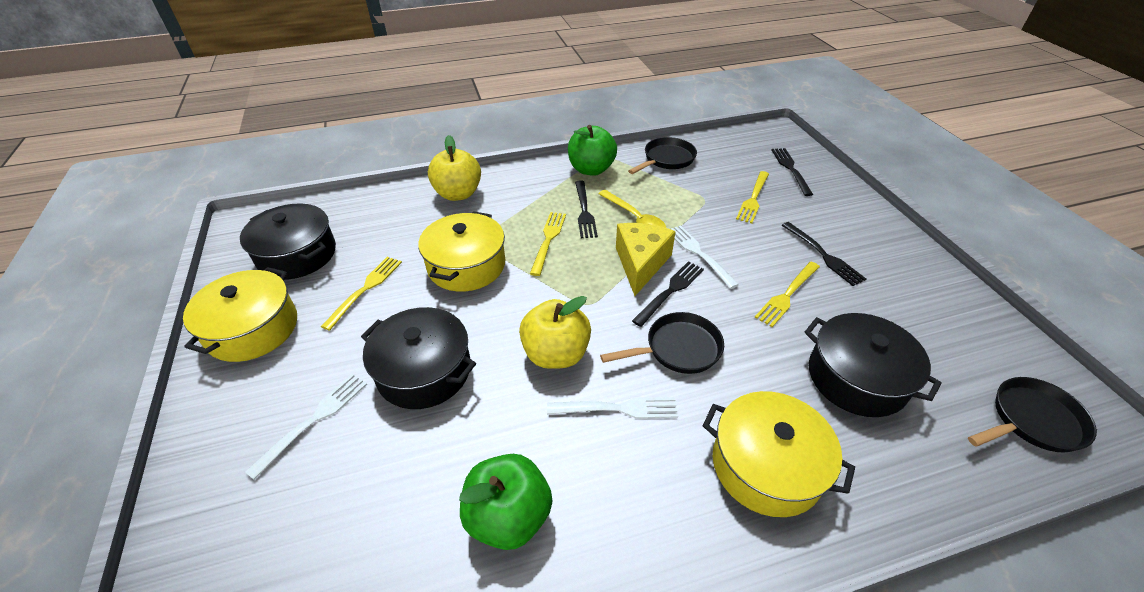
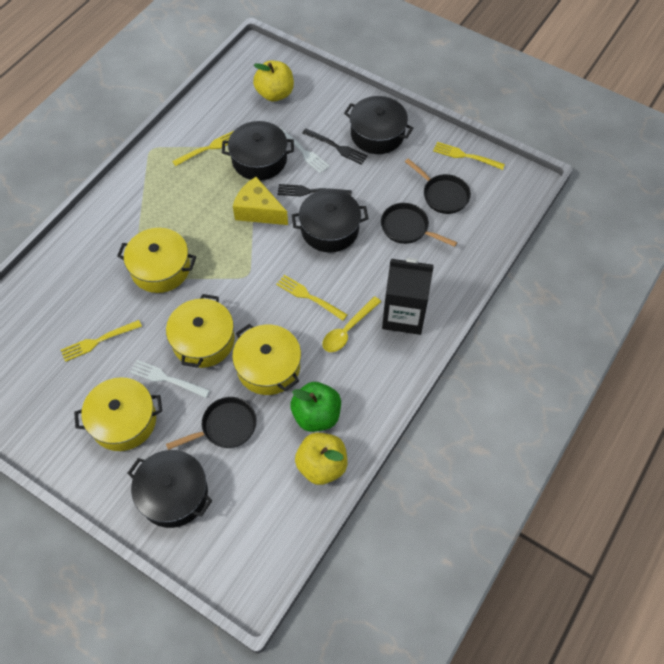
black carton: 0 -> 1
black fork: 4 -> 2
black pot: 3 -> 4
green apple: 2 -> 1
white fork: 3 -> 2
yellow pot: 3 -> 4

